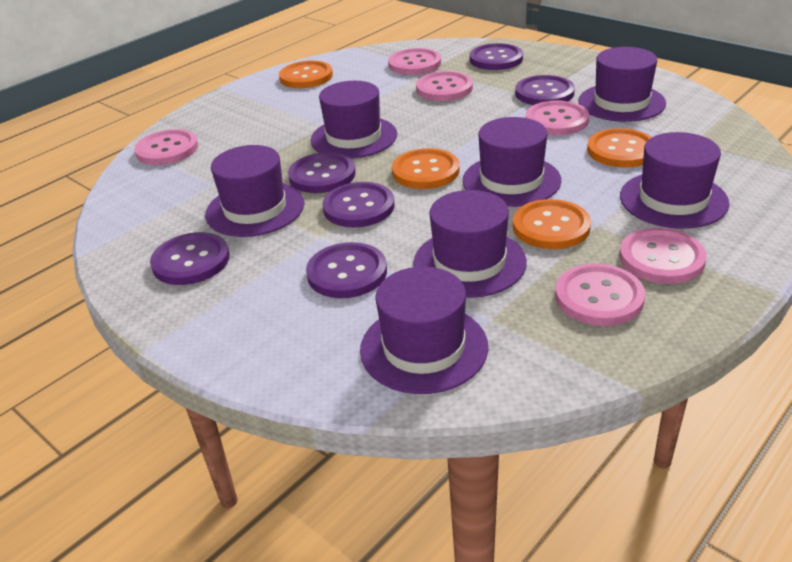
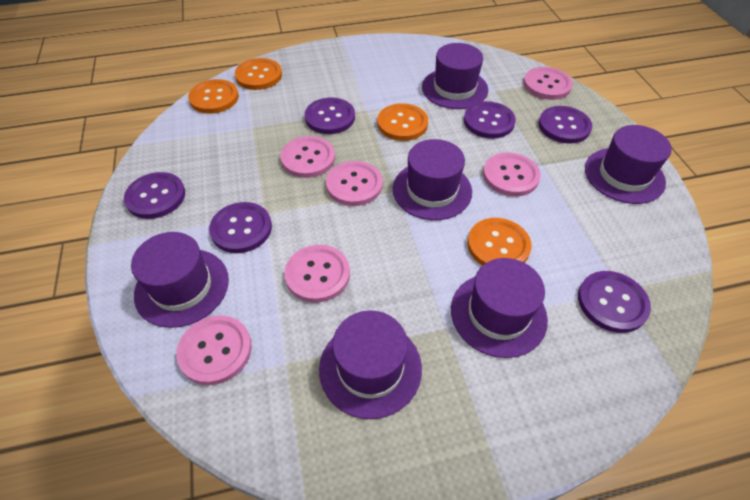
purple hat: 7 -> 6

